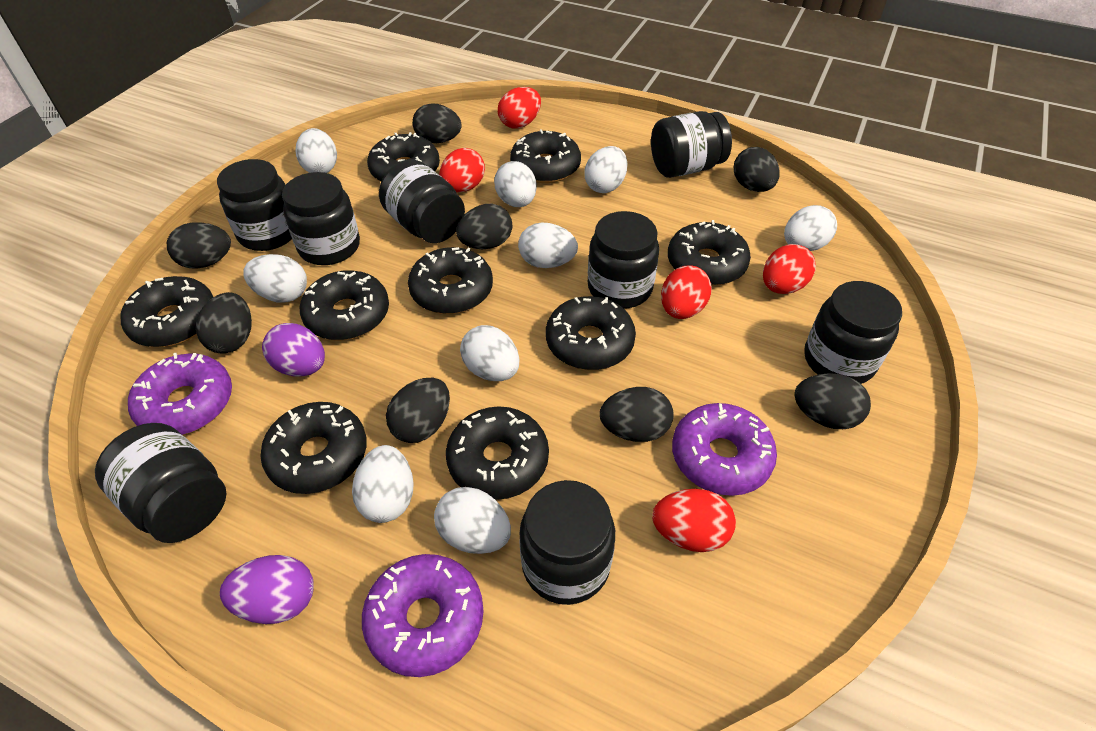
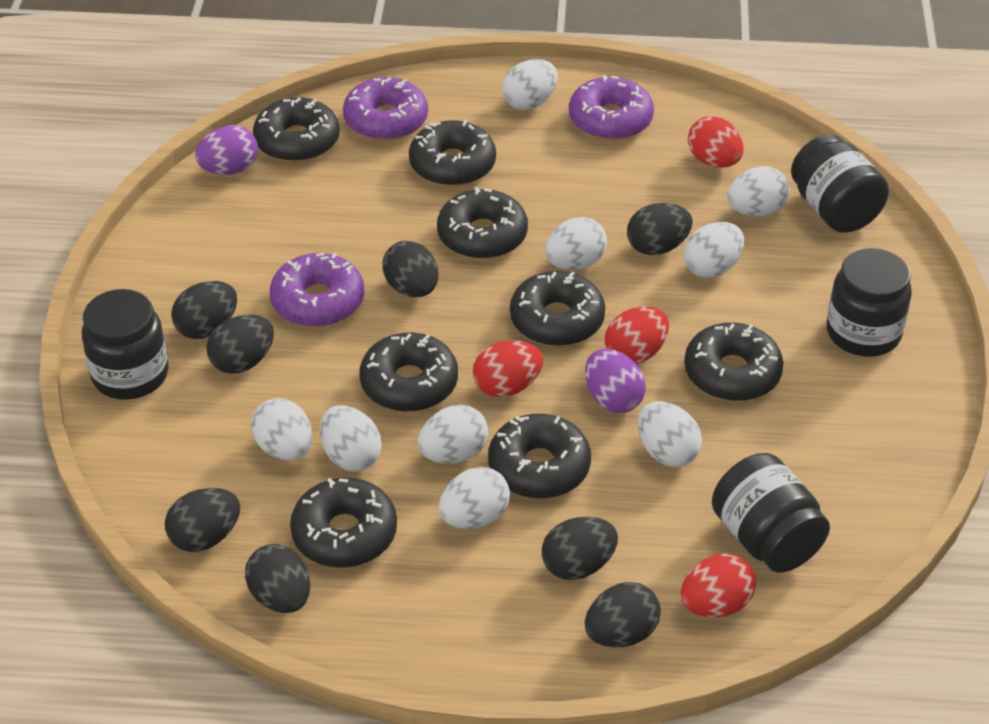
black donut: 9 -> 8
black jar: 8 -> 4
red egg: 5 -> 4

